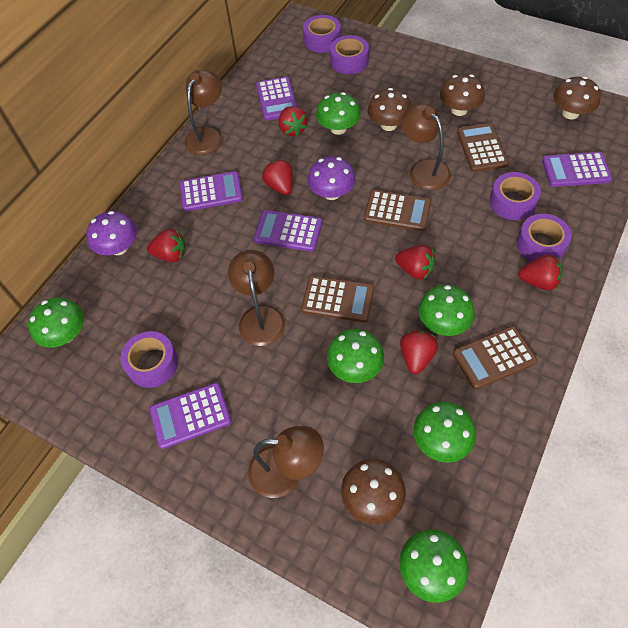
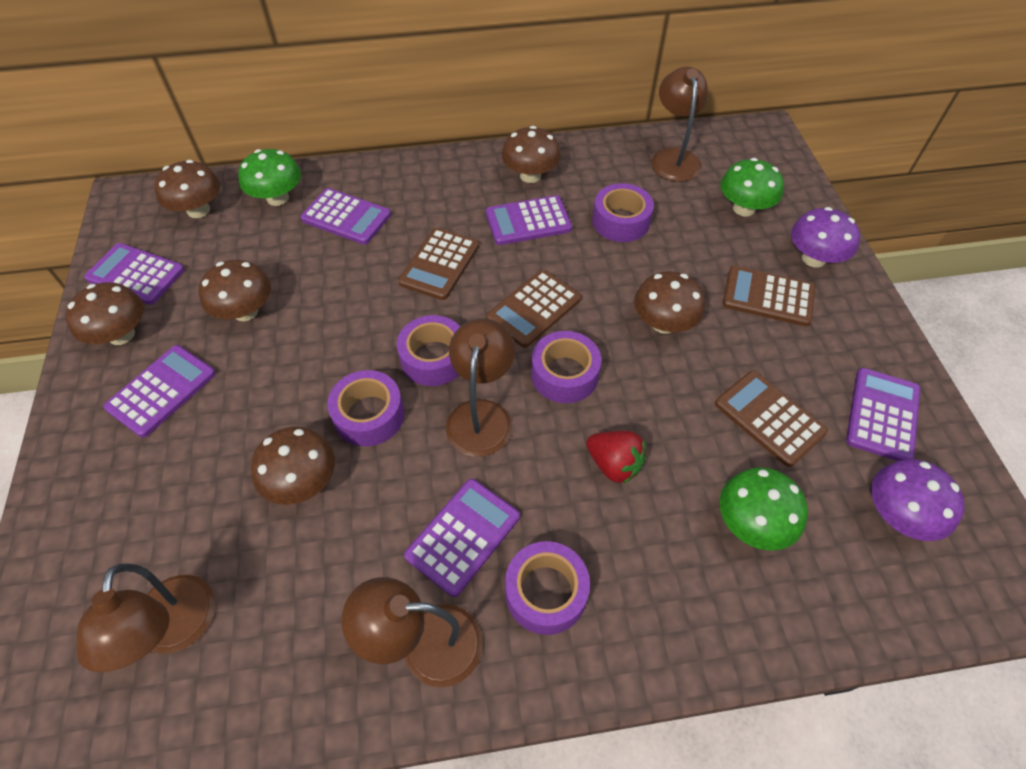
brown mushroom: 4 -> 6
green mushroom: 6 -> 3
purple calculator: 5 -> 6
red strawberry: 6 -> 1

